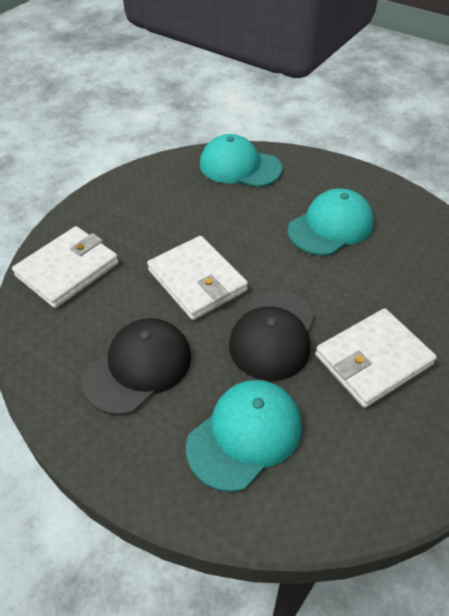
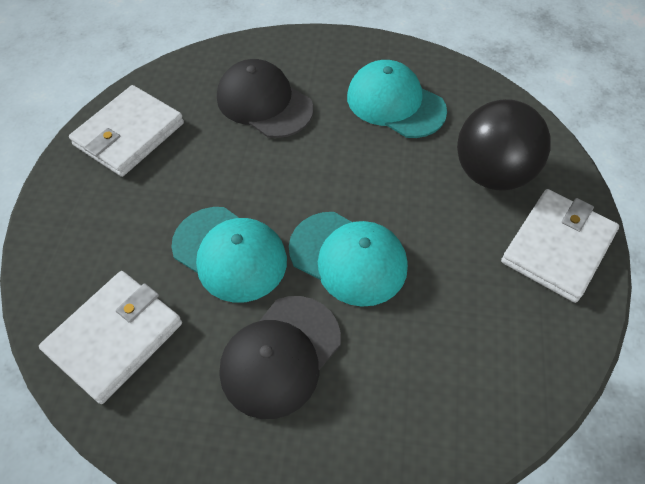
black ball: 0 -> 1

